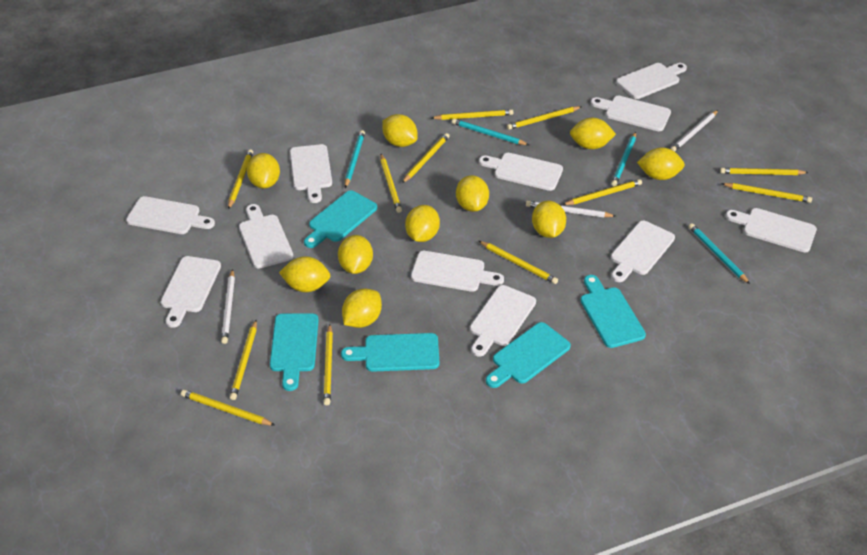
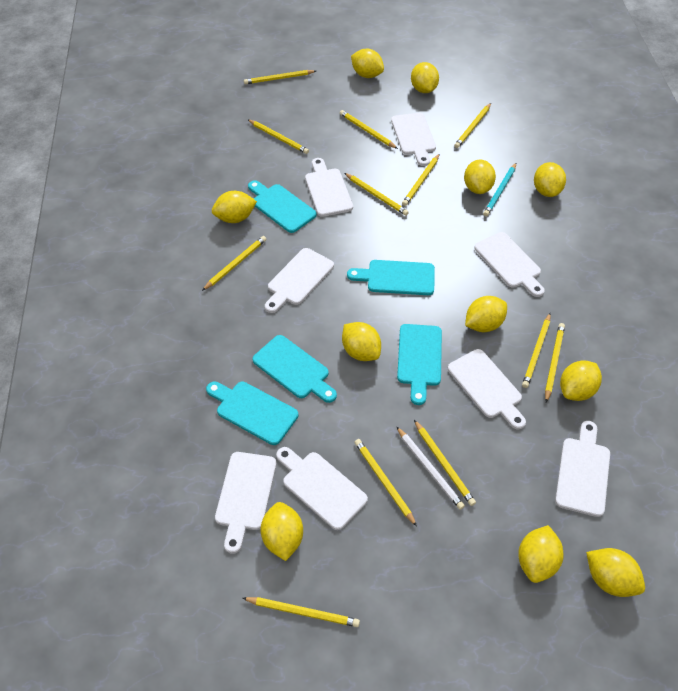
turquoise pencil: 4 -> 1
white cutting board: 11 -> 8
white pencil: 3 -> 1
yellow lemon: 10 -> 11

